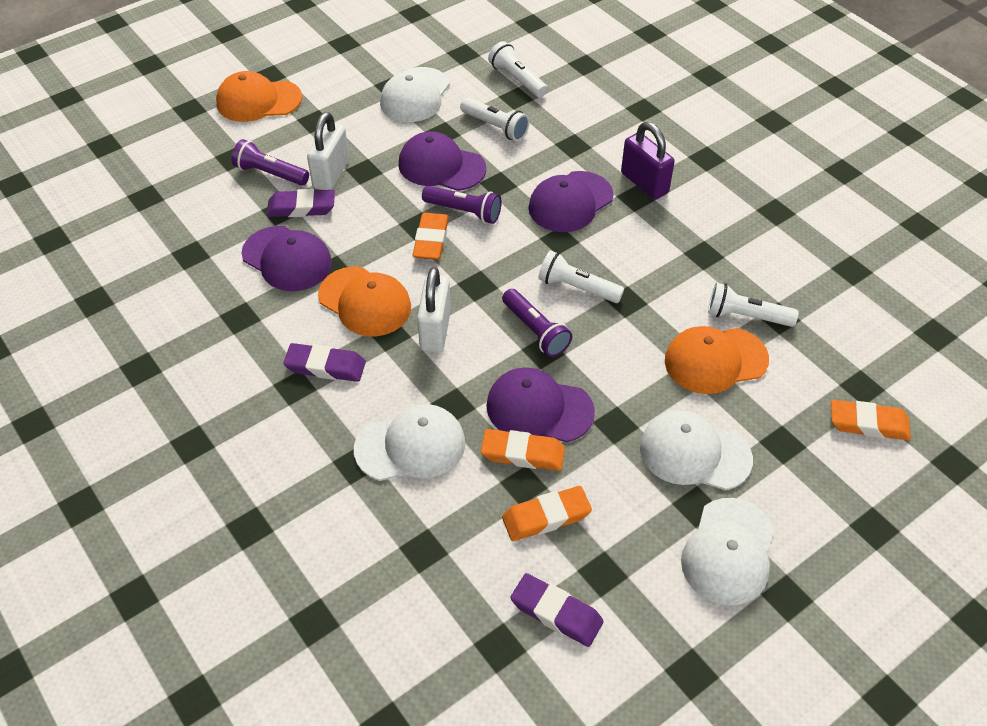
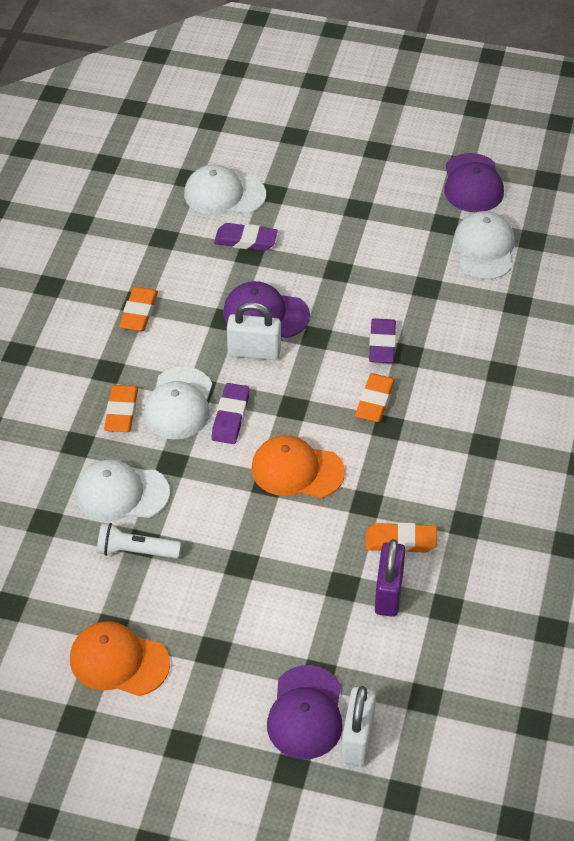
orange cap: 3 -> 2
purple cap: 4 -> 3
purple flashlight: 3 -> 0
white flashlight: 4 -> 1

